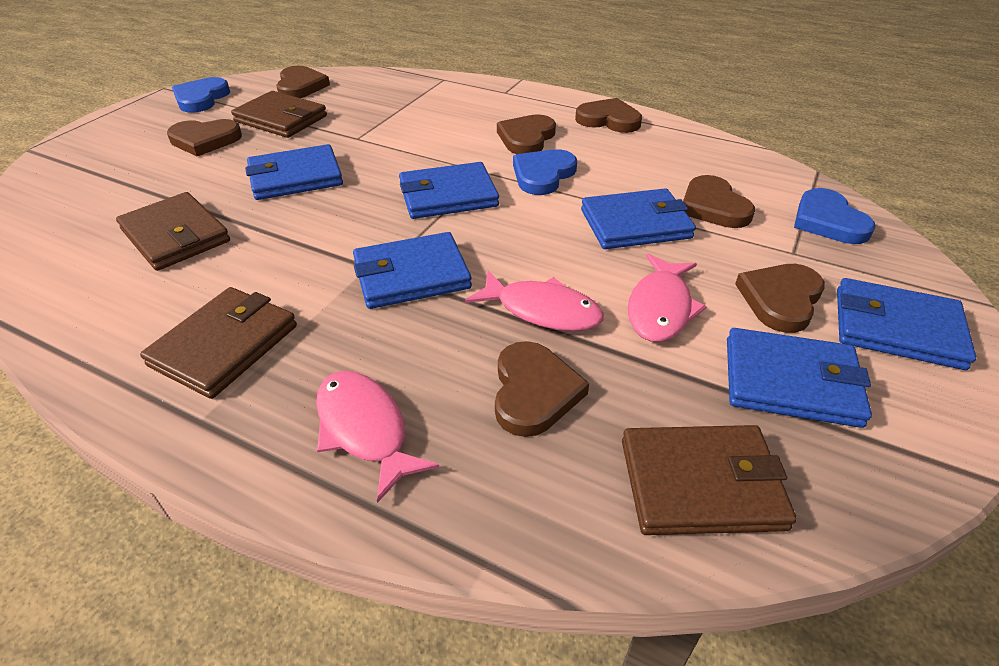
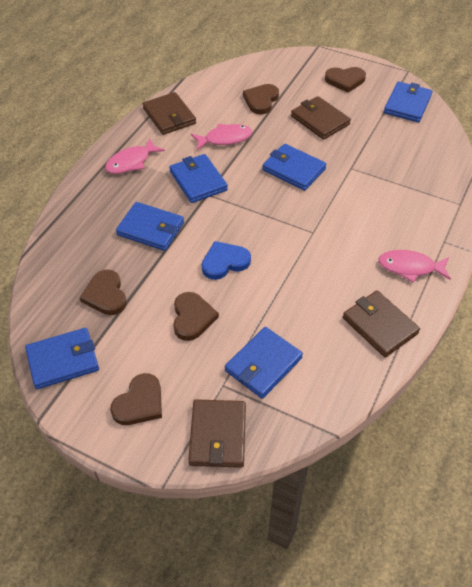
blue heart: 3 -> 1
brown heart: 7 -> 5

